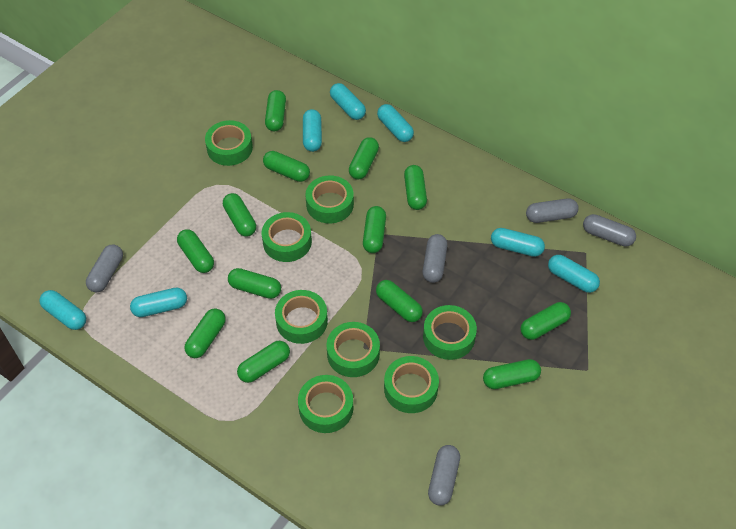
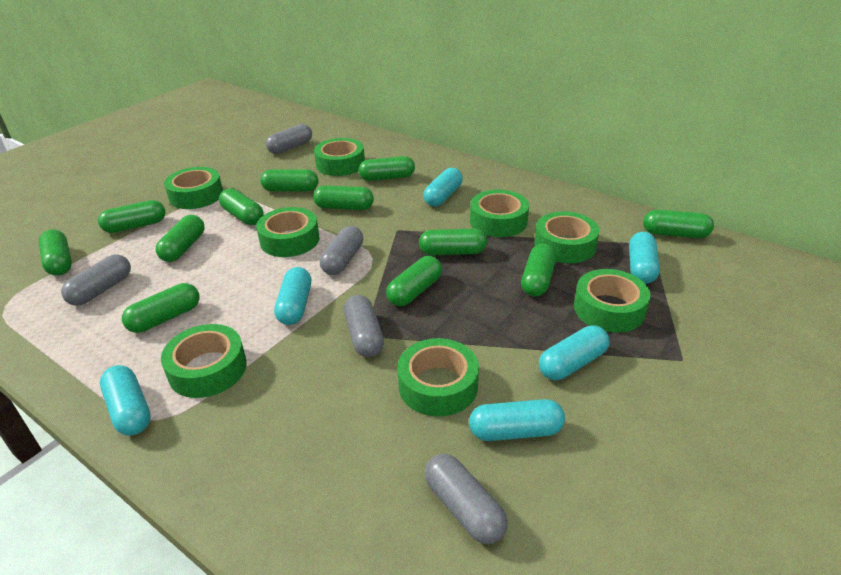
green capsule: 13 -> 12
turquoise capsule: 7 -> 6

